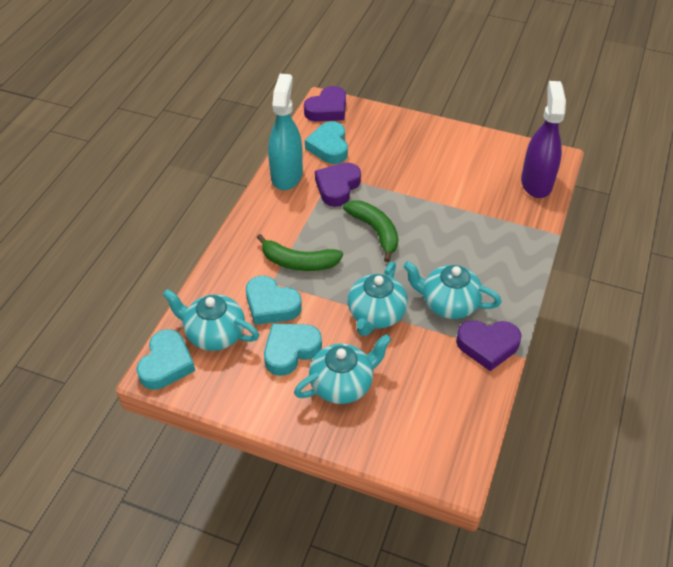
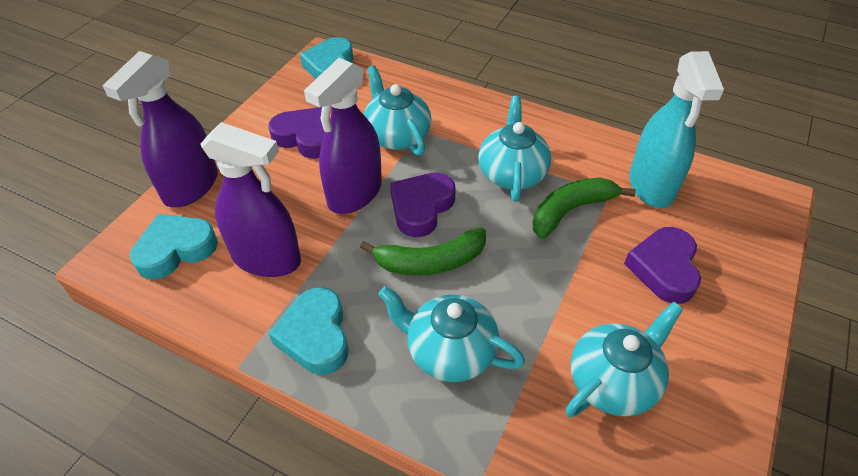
purple spray bottle: 1 -> 3
turquoise heart: 4 -> 3

